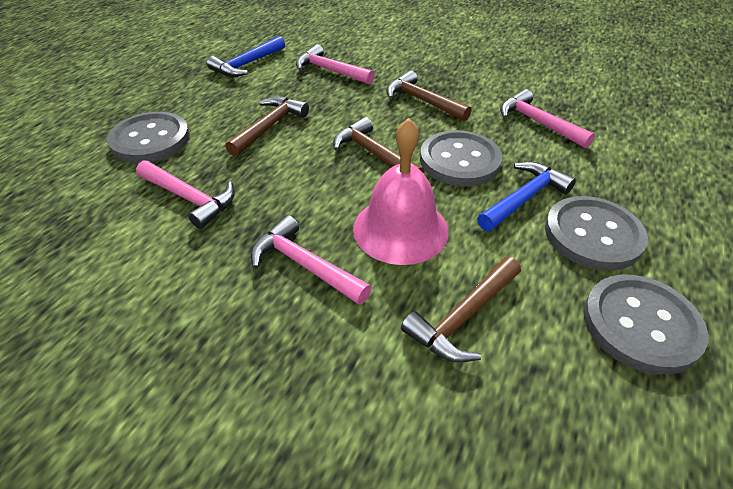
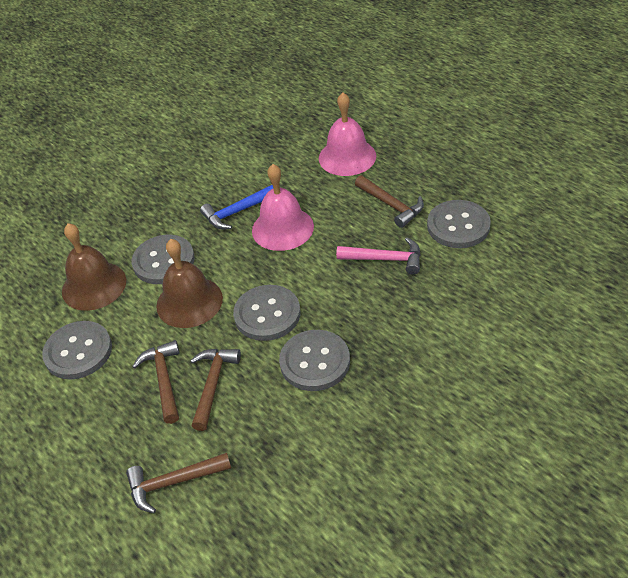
blue hammer: 2 -> 1
brown bell: 0 -> 2
grey button: 4 -> 5
pink bell: 1 -> 2
pink hammer: 4 -> 1

